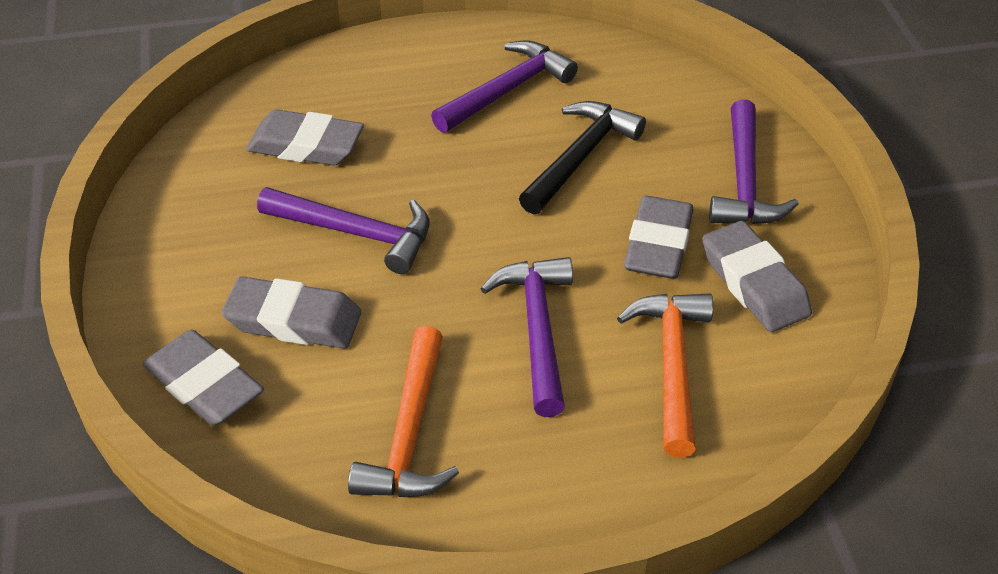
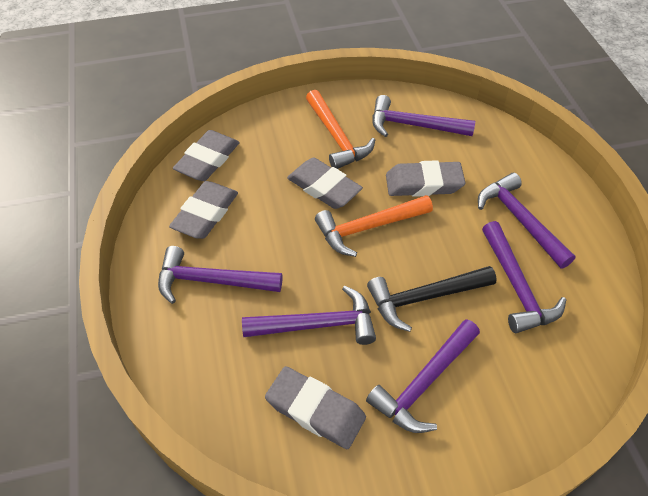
purple hammer: 4 -> 6

